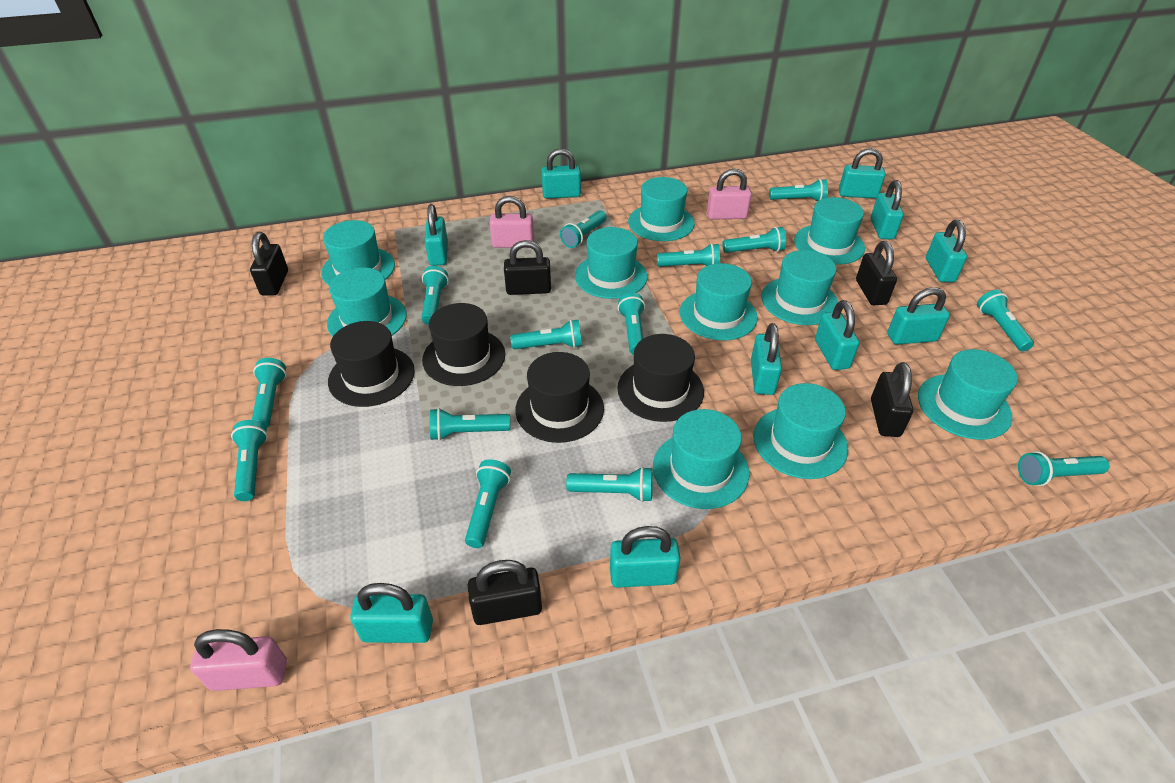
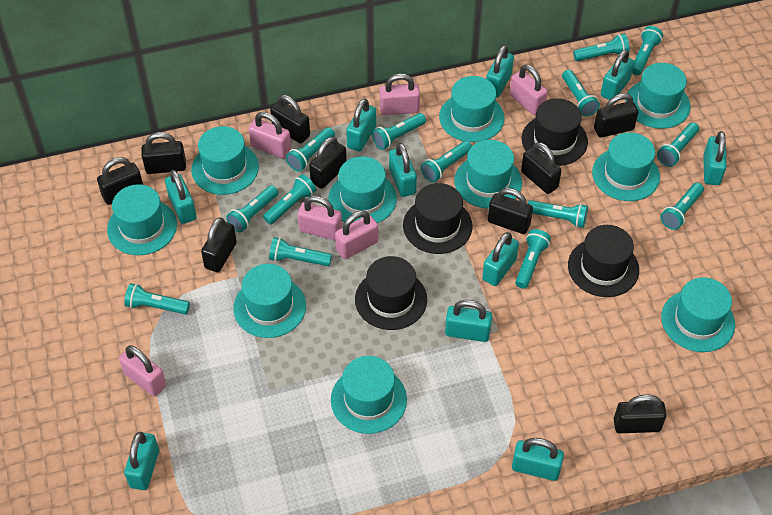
black padlock: 5 -> 9
pink padlock: 3 -> 6

